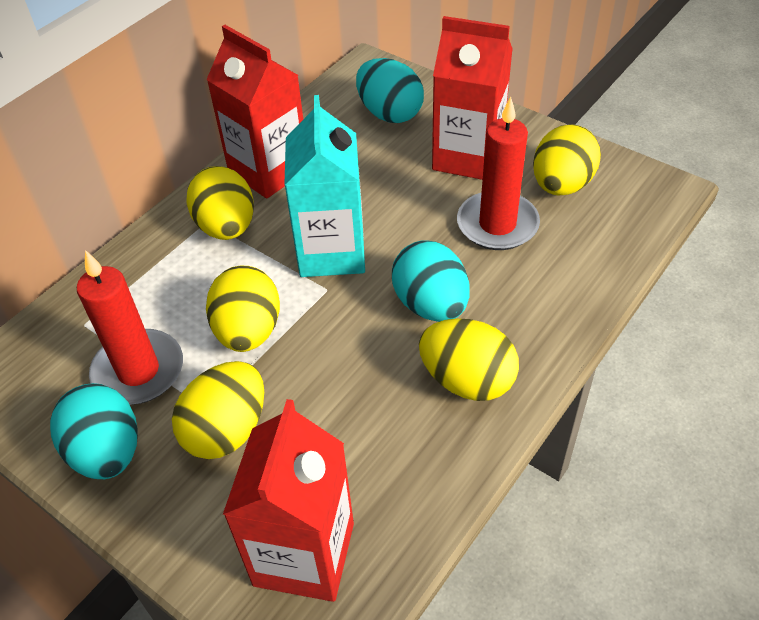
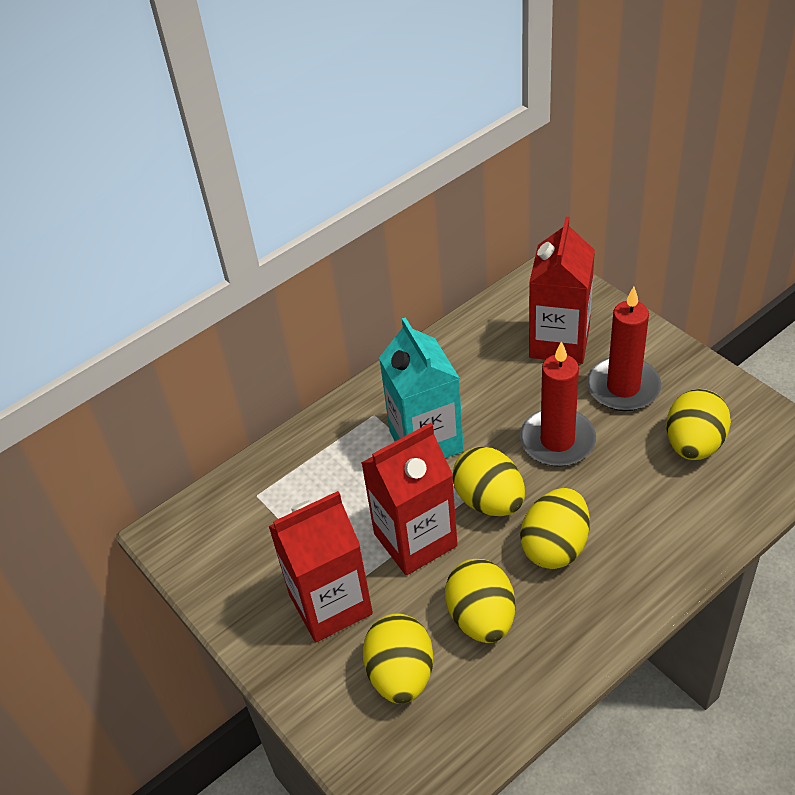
turquoise egg: 3 -> 0

